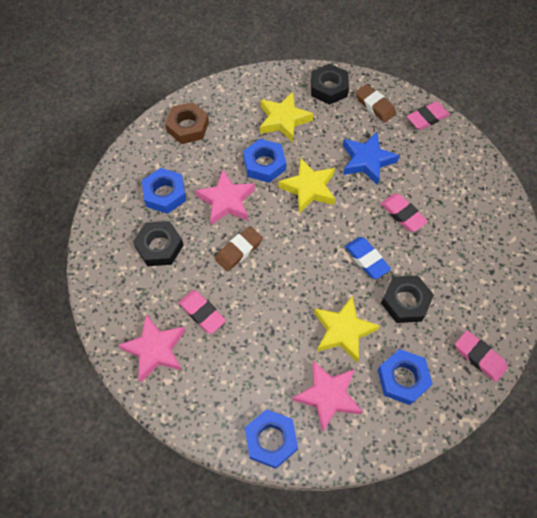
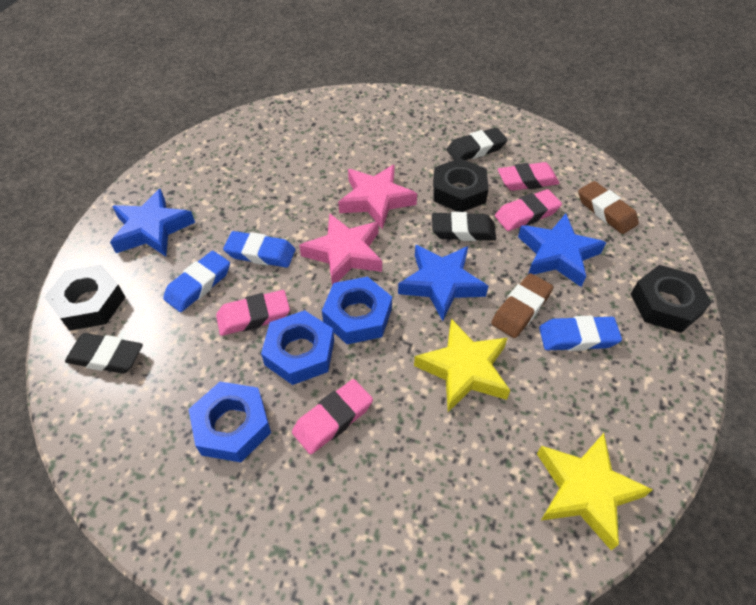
black eraser: 0 -> 3
blue eraser: 1 -> 3
blue nut: 4 -> 3
blue star: 1 -> 3
brown nut: 1 -> 0
pink star: 3 -> 2
yellow star: 3 -> 2

